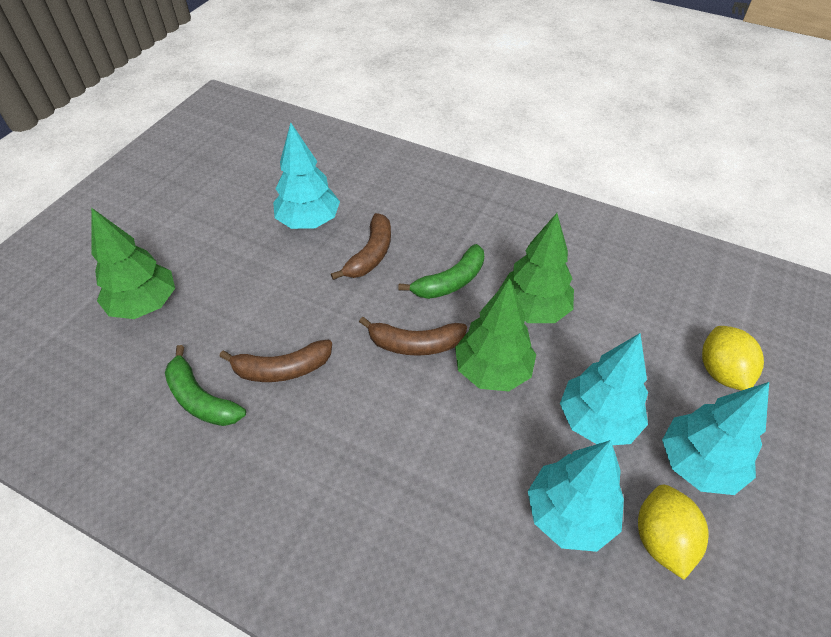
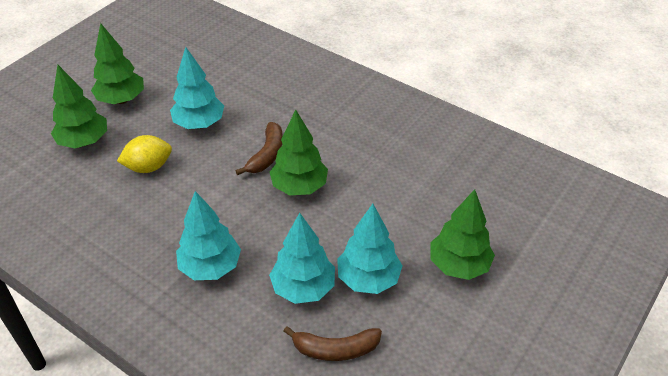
brown banana: 3 -> 2
green banana: 2 -> 0
green tree: 3 -> 4
yellow lemon: 2 -> 1

